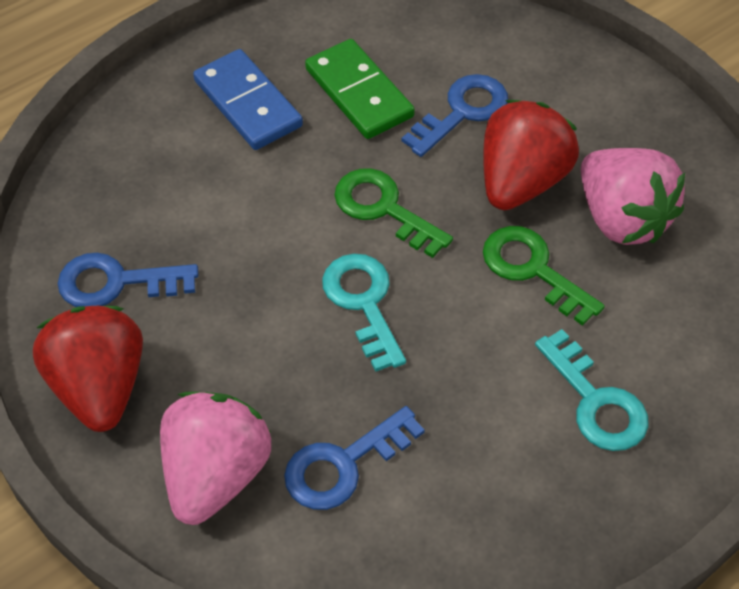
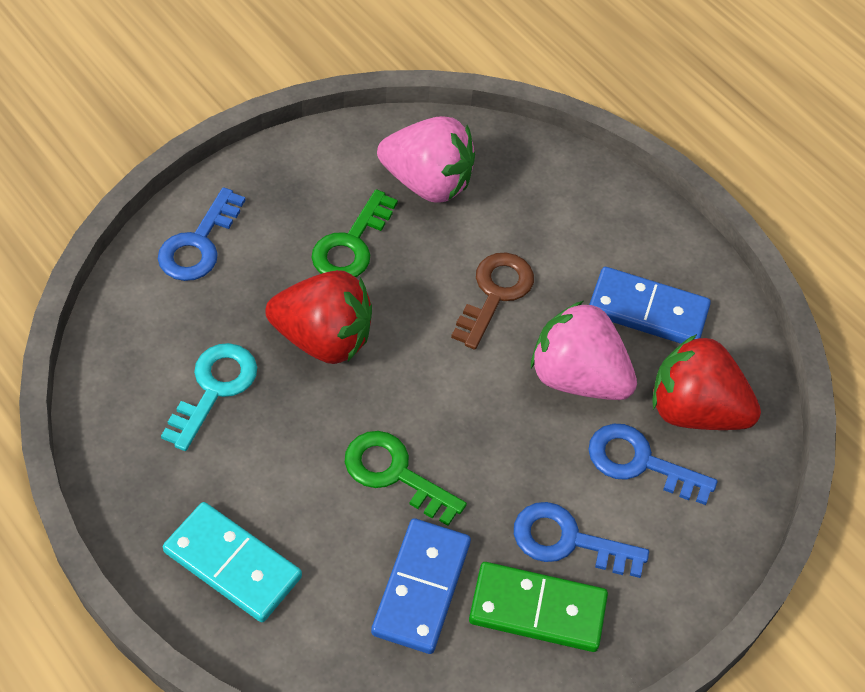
blue domino: 1 -> 2
brown key: 0 -> 1
turquoise domino: 0 -> 1
turquoise key: 2 -> 1

